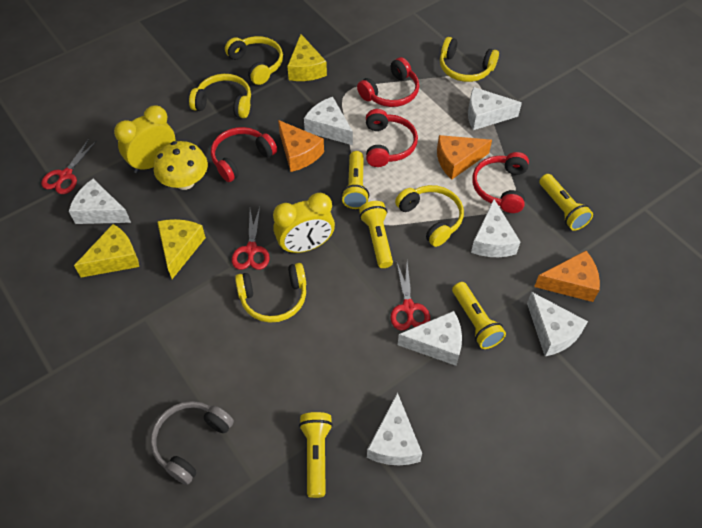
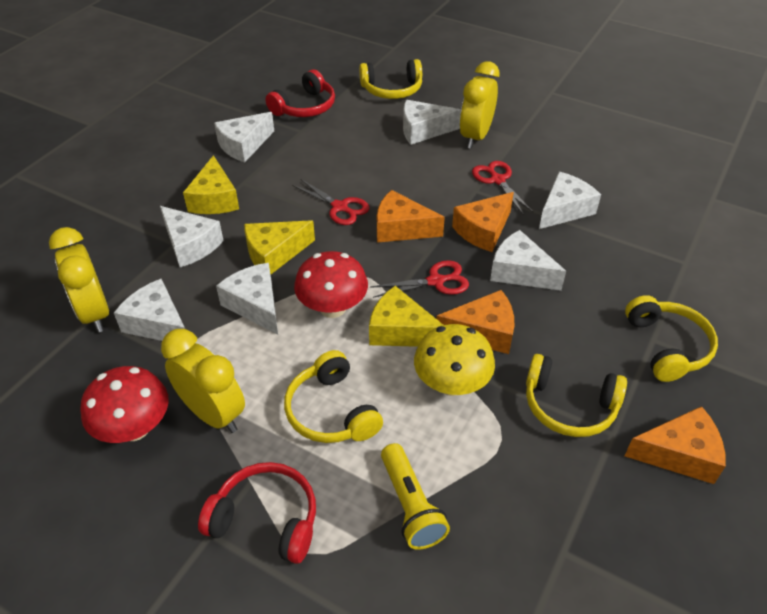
grey headphones: 1 -> 0
orange cheese: 3 -> 4
red headphones: 4 -> 2
red mushroom: 0 -> 2
yellow clock: 2 -> 3
yellow flashlight: 5 -> 1
yellow headphones: 5 -> 4

